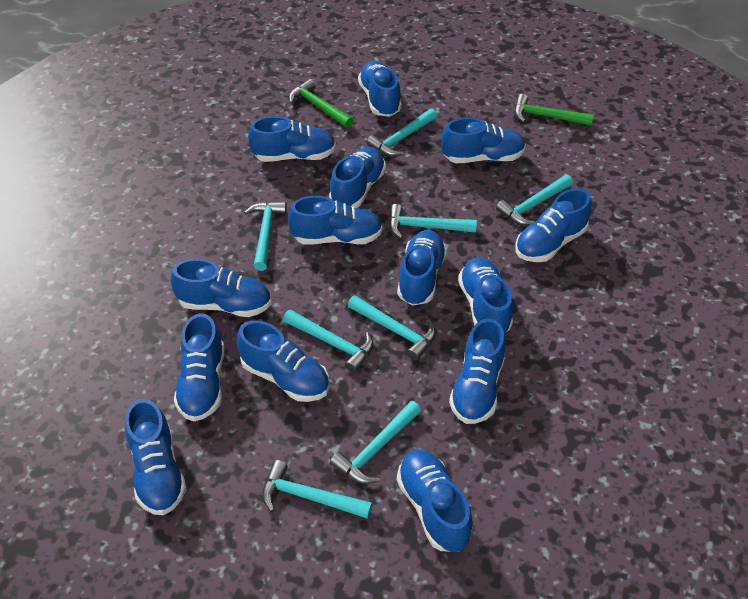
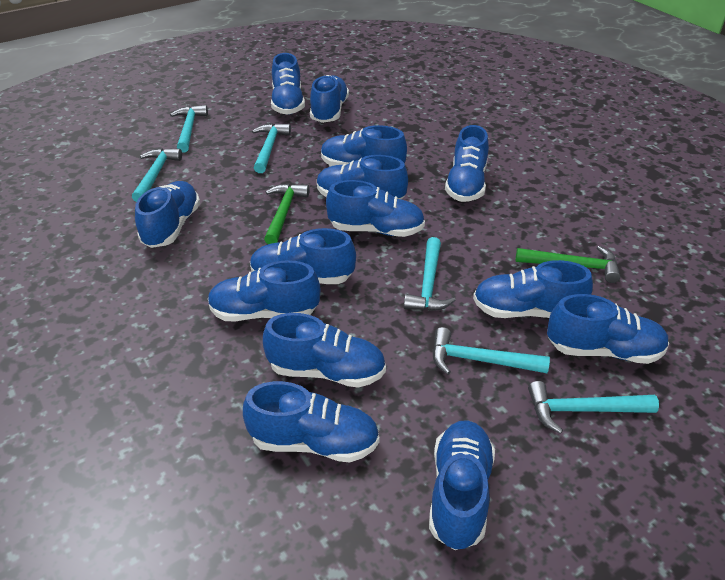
turquoise hammer: 8 -> 6

